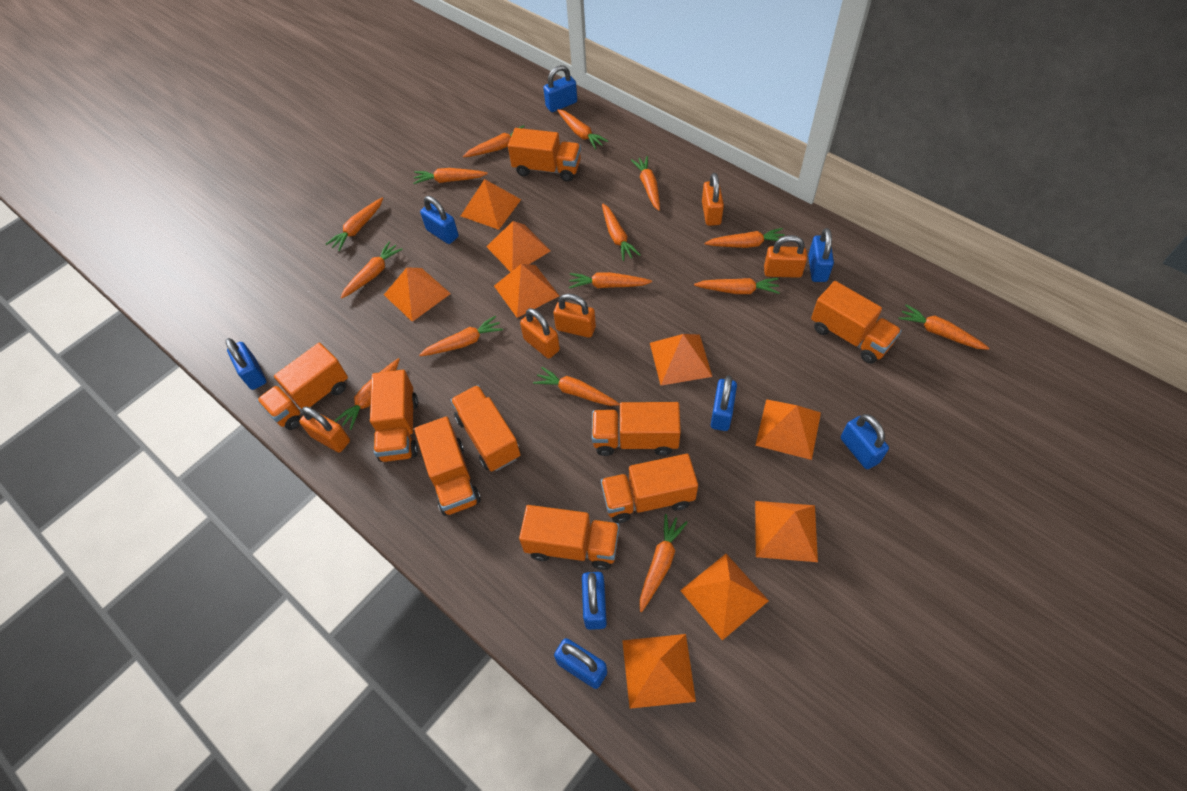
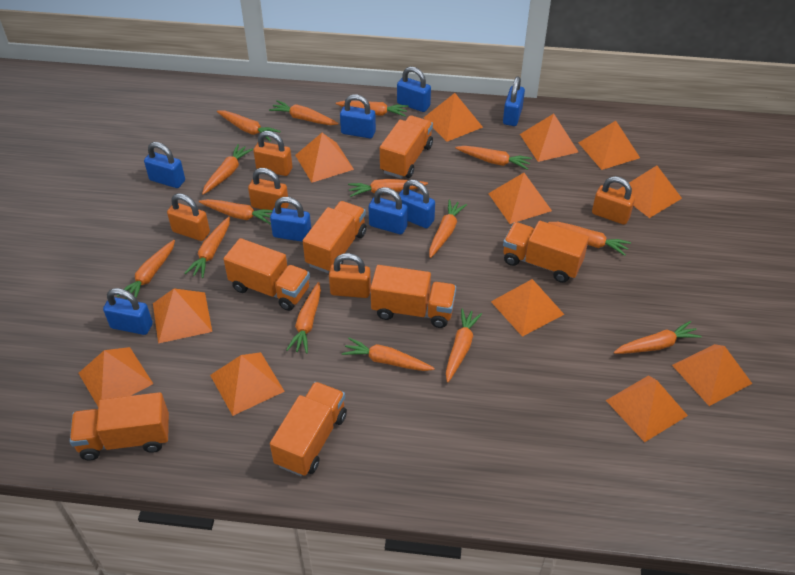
orange pyramid: 9 -> 12
orange truck: 9 -> 7

